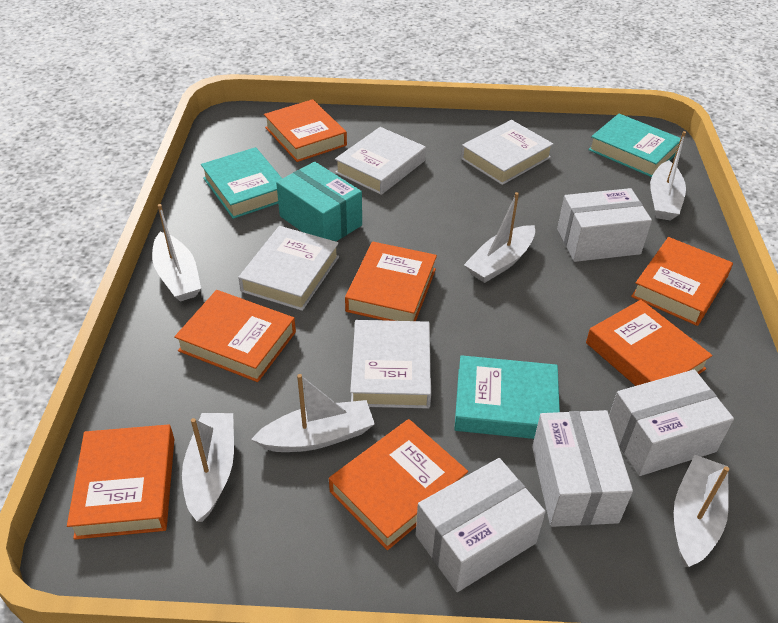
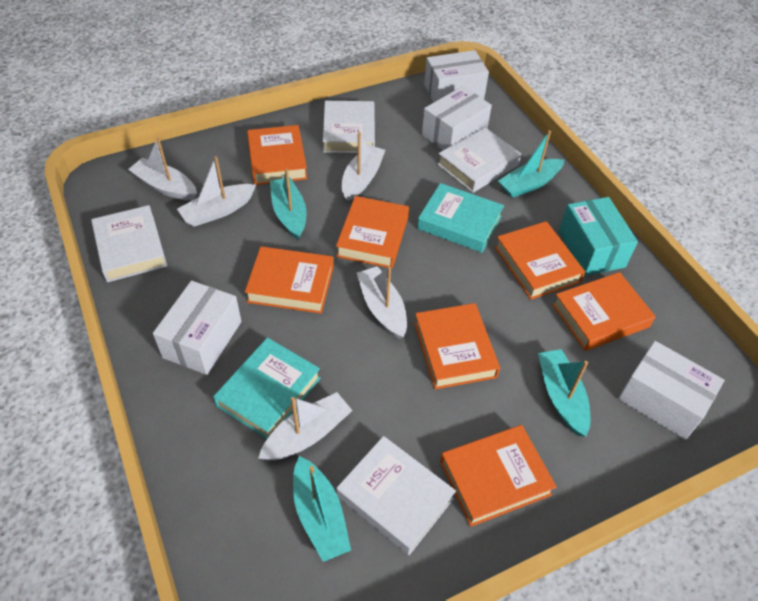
turquoise boat: 0 -> 4
turquoise book: 3 -> 2
white boat: 6 -> 5

